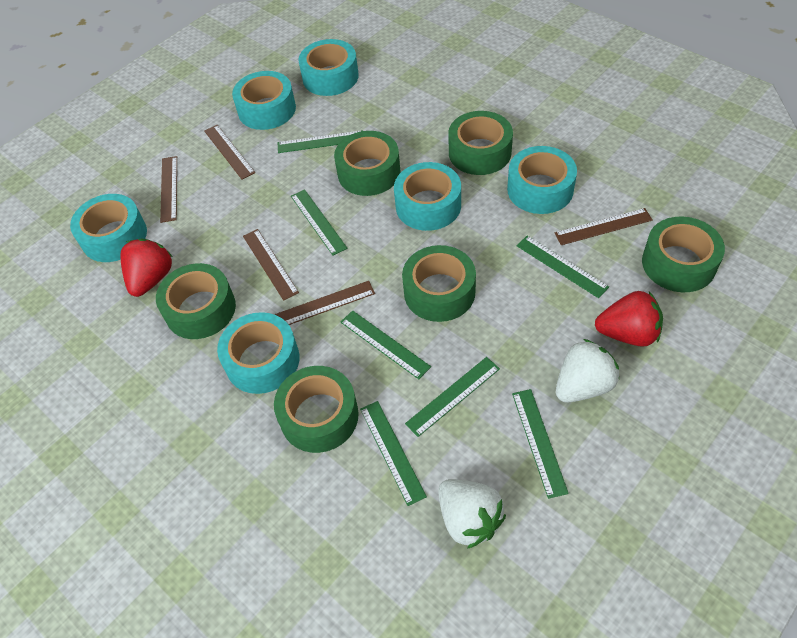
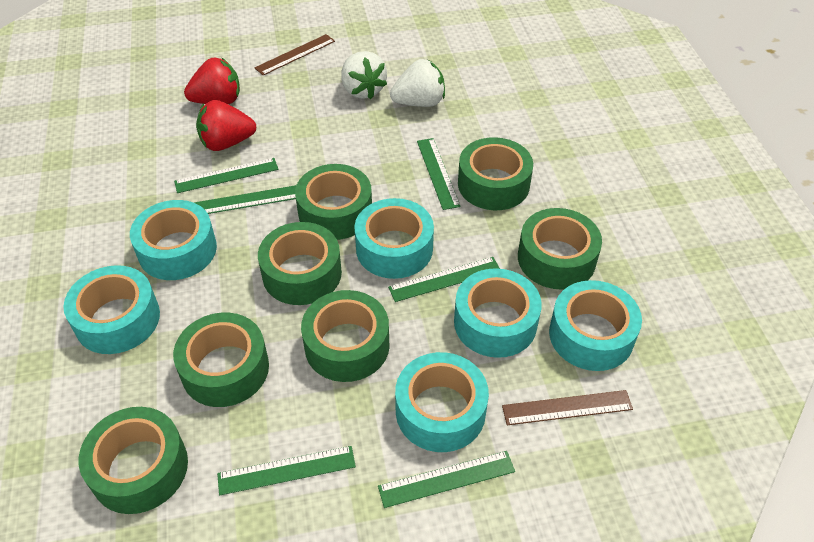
brown ruler: 5 -> 2
green ruler: 7 -> 6
green tape: 6 -> 7

